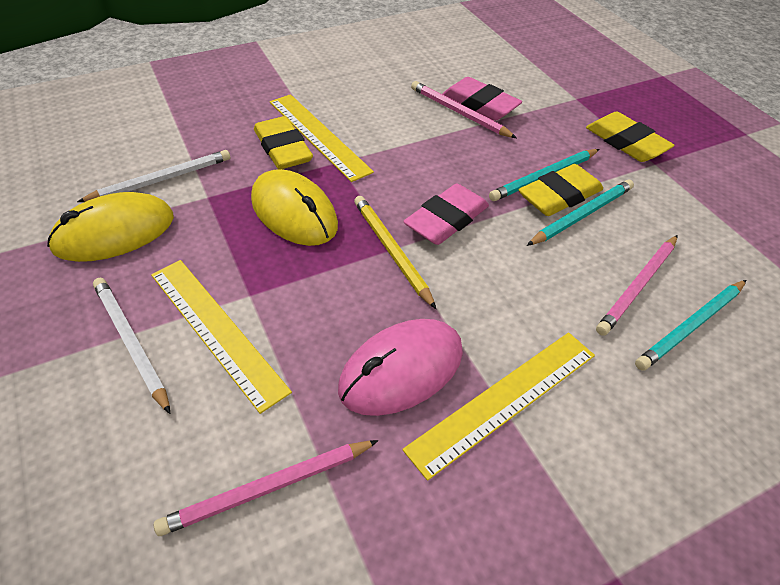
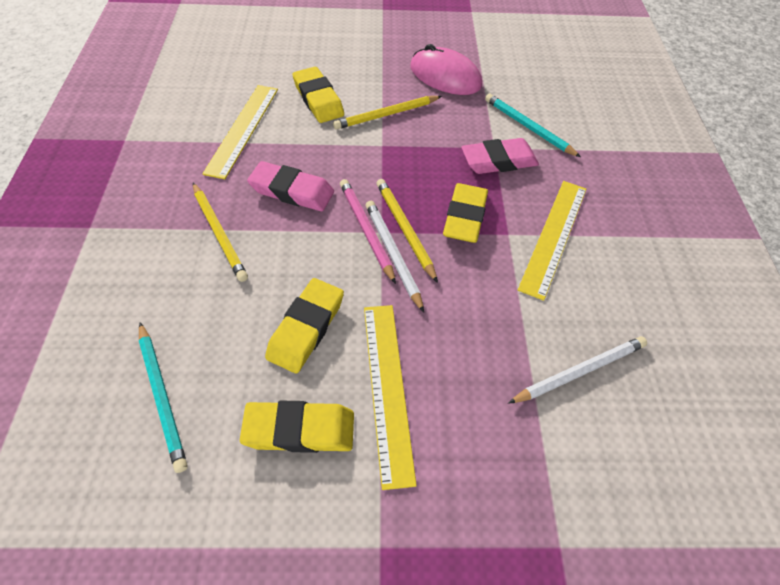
pink pencil: 3 -> 1
turquoise pencil: 3 -> 2
yellow eraser: 3 -> 4
yellow mouse: 2 -> 0
yellow pencil: 1 -> 3

